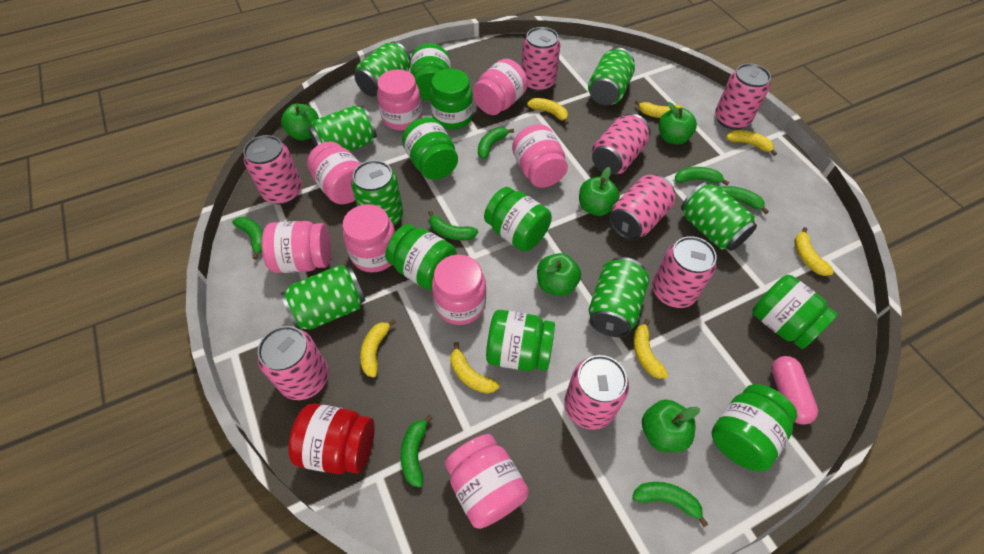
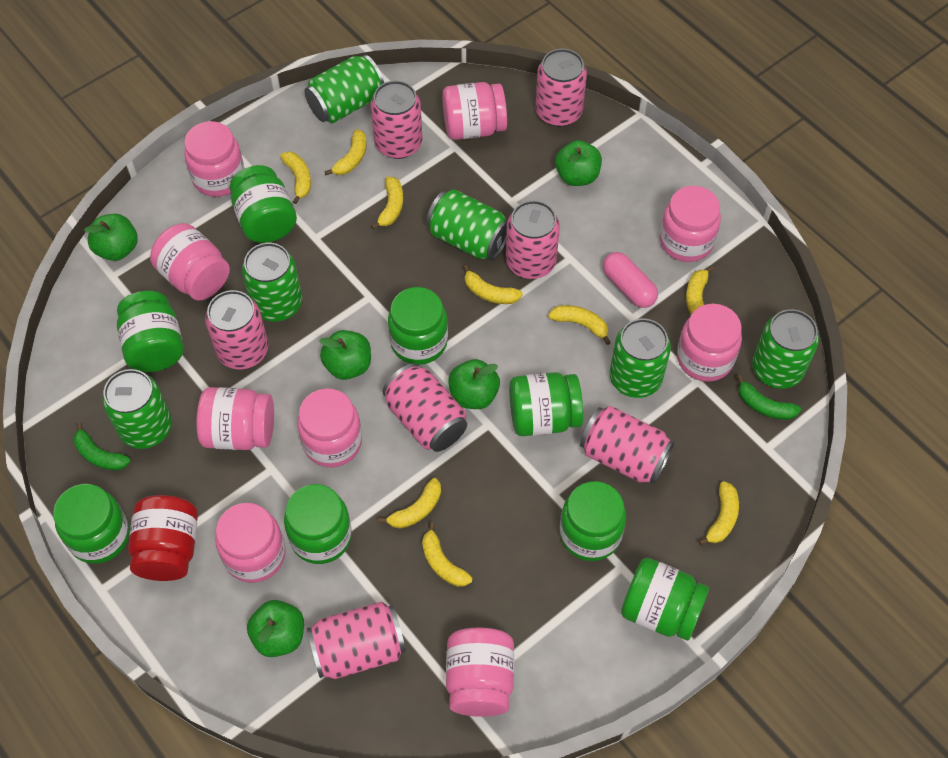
green banana: 7 -> 2
green can: 7 -> 6
pink can: 8 -> 7
pink jar: 8 -> 9
yellow banana: 7 -> 9

